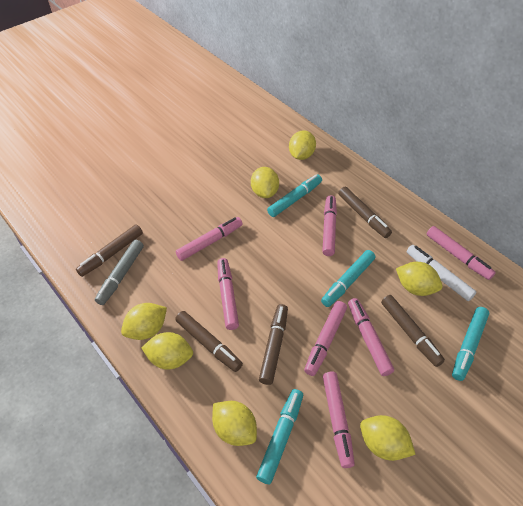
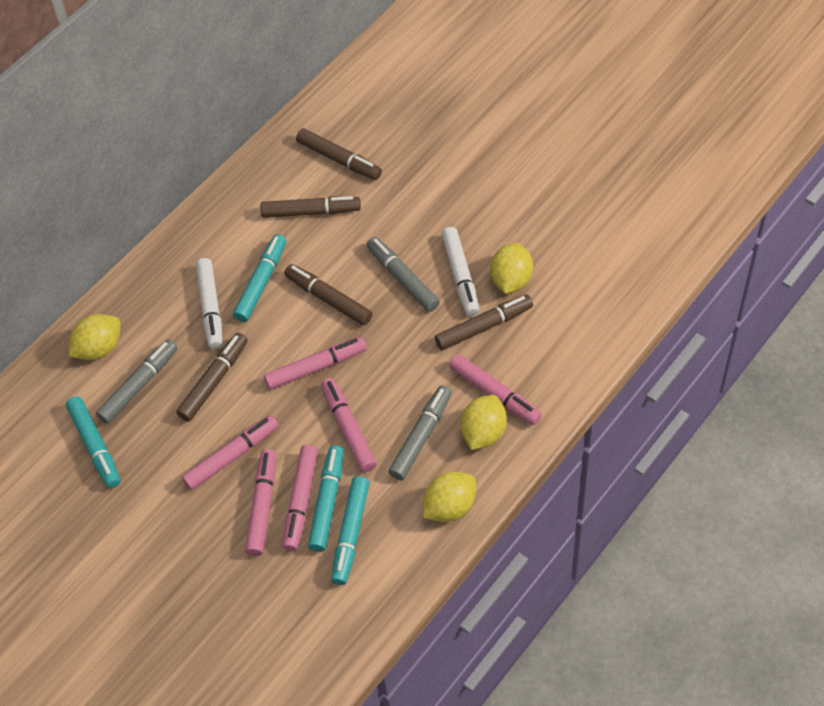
grey marker: 1 -> 3
pink marker: 7 -> 6
white marker: 1 -> 2
yellow lemon: 7 -> 4

